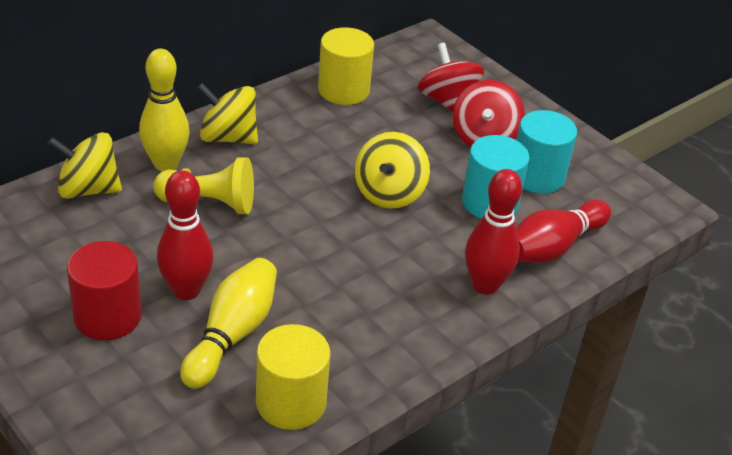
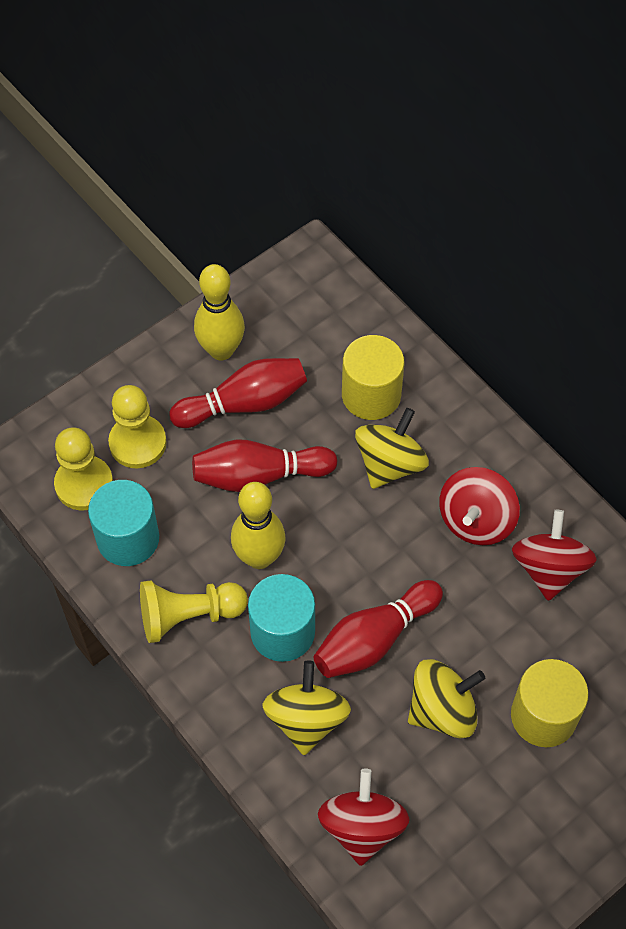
red cylinder: 1 -> 0
red spinning top: 2 -> 3
yellow pawn: 1 -> 3

